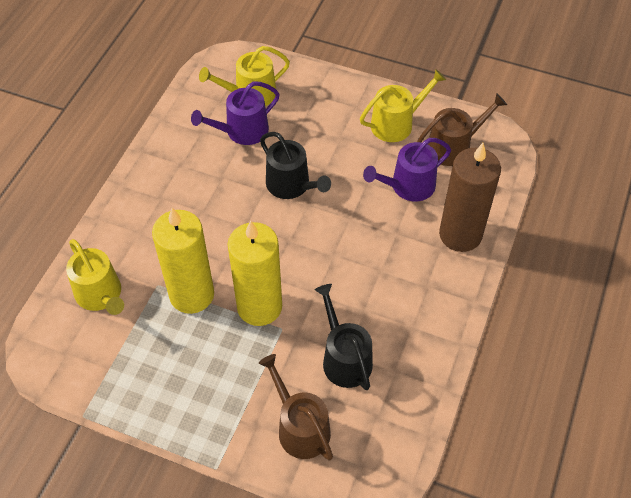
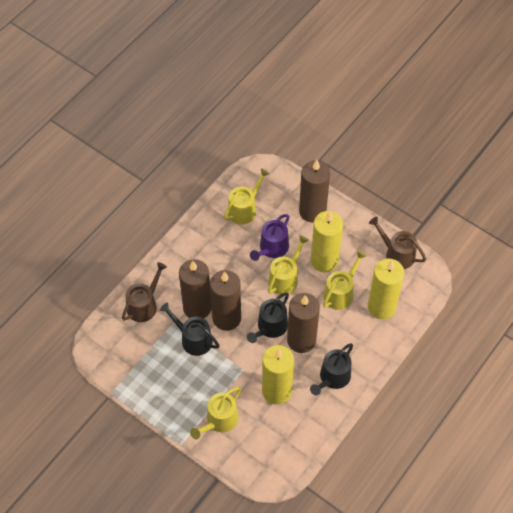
black watering can: 2 -> 3
brown candle: 1 -> 4
purple watering can: 2 -> 1
yellow candle: 2 -> 3
yellow watering can: 3 -> 4

